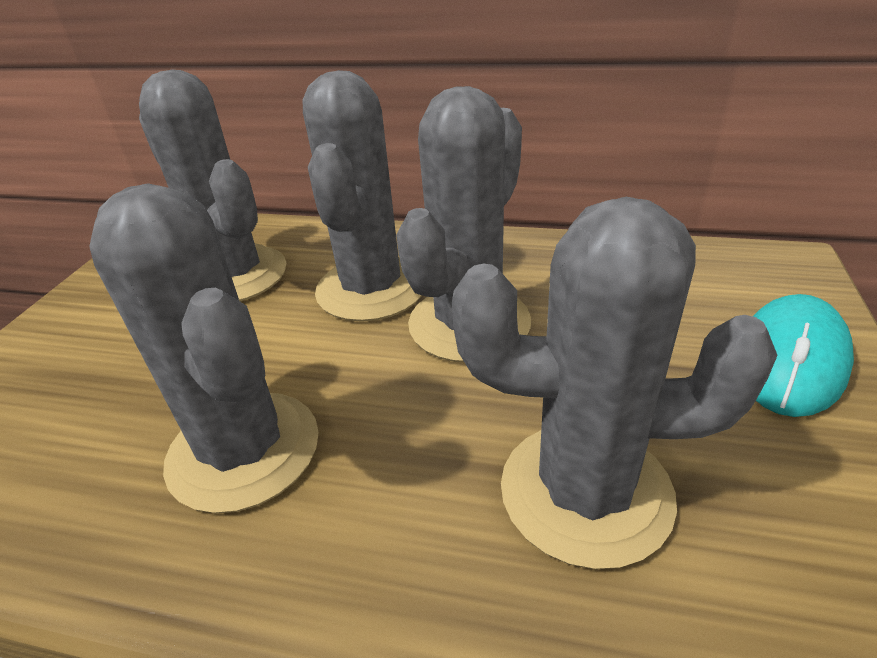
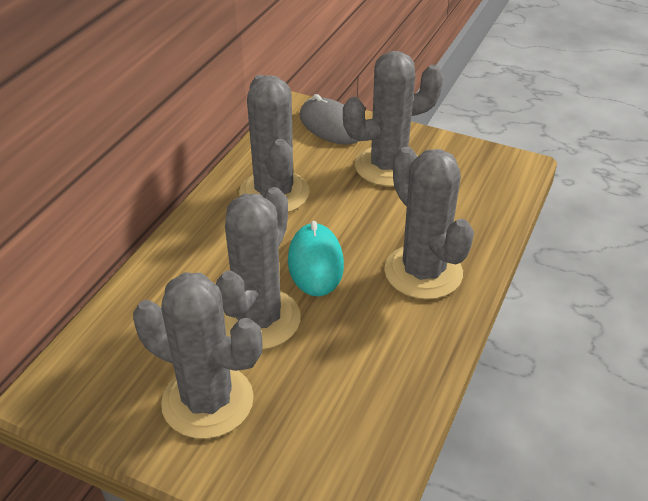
grey mouse: 0 -> 1

